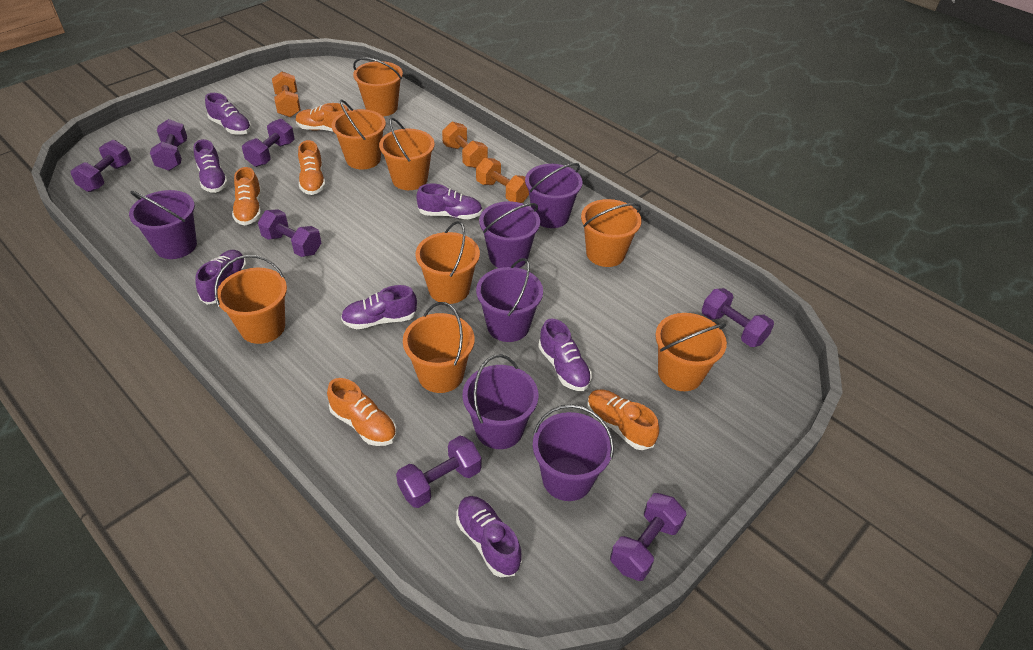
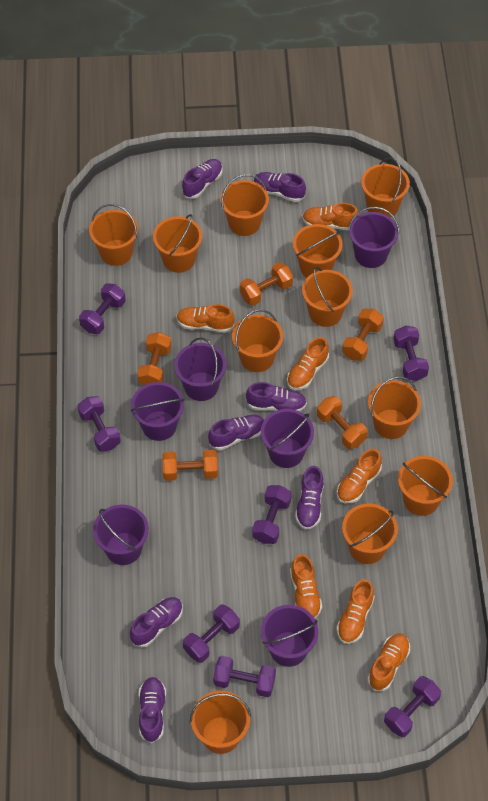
orange bucket: 8 -> 11
orange dumbbell: 3 -> 5
orange shoe: 5 -> 7

